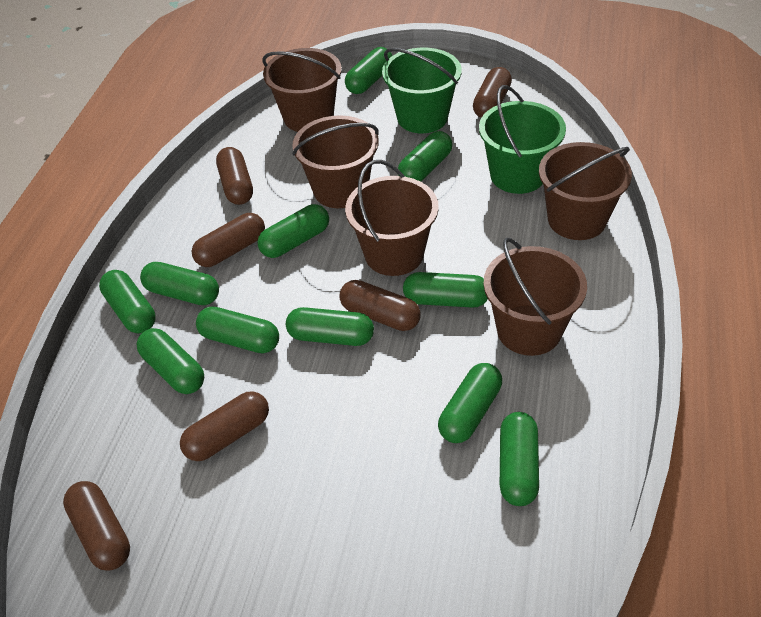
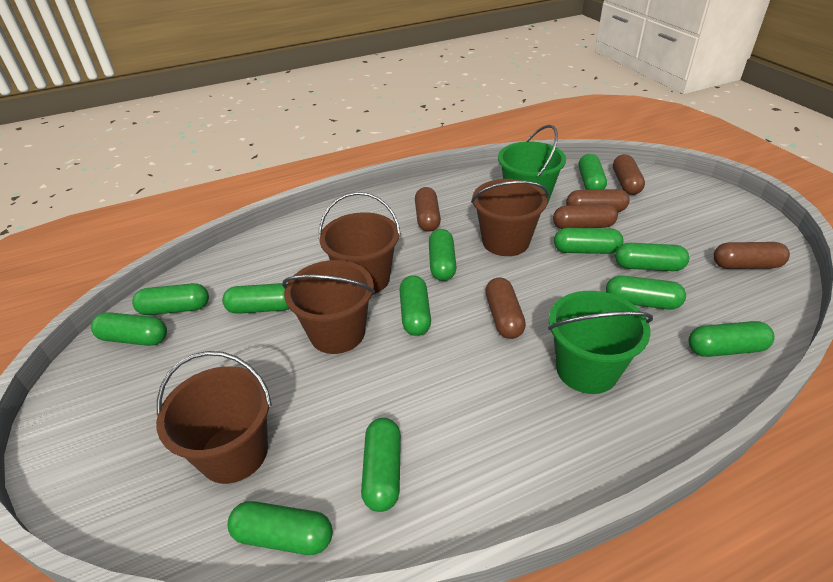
brown bucket: 5 -> 4
green capsule: 11 -> 12

